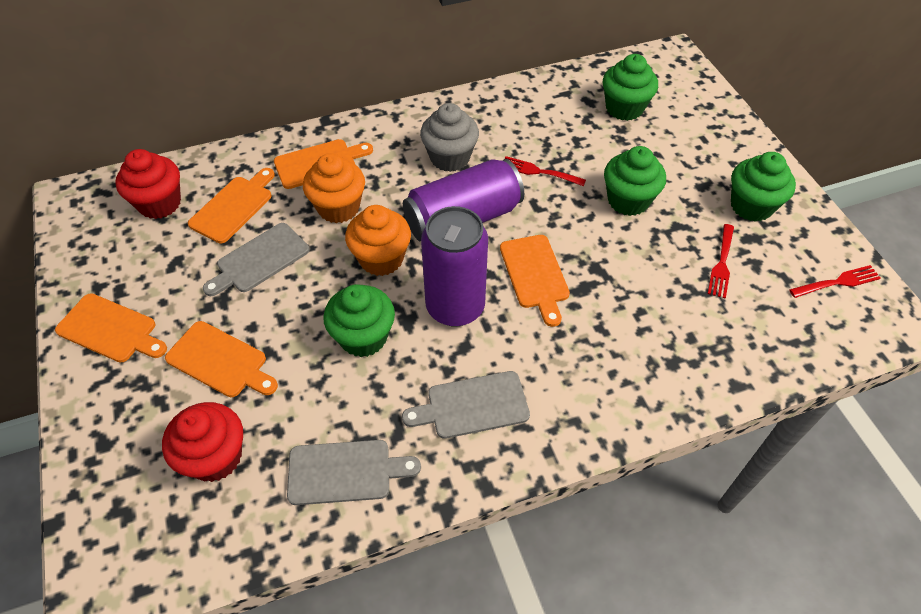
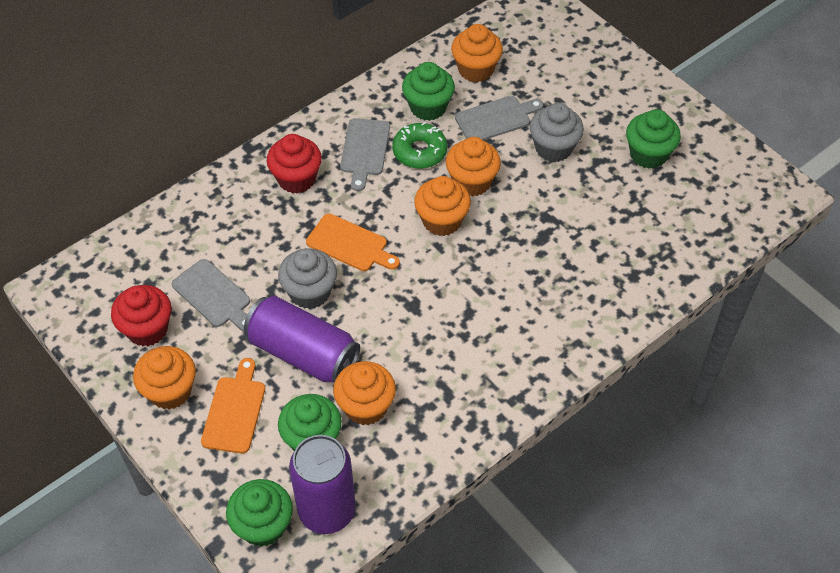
green donut: 0 -> 1
grey cupcake: 1 -> 2
orange cupcake: 2 -> 5
orange cutting board: 5 -> 2
red fork: 3 -> 0

